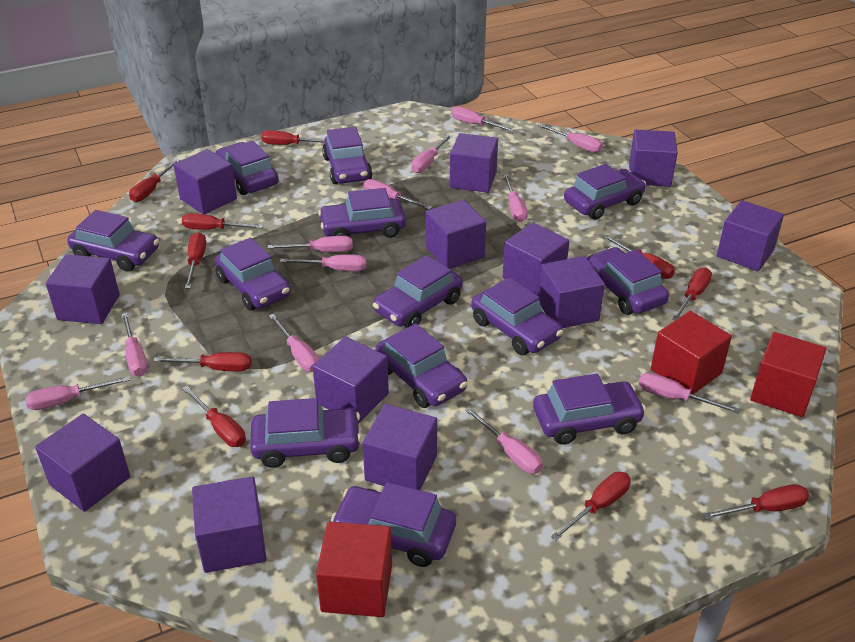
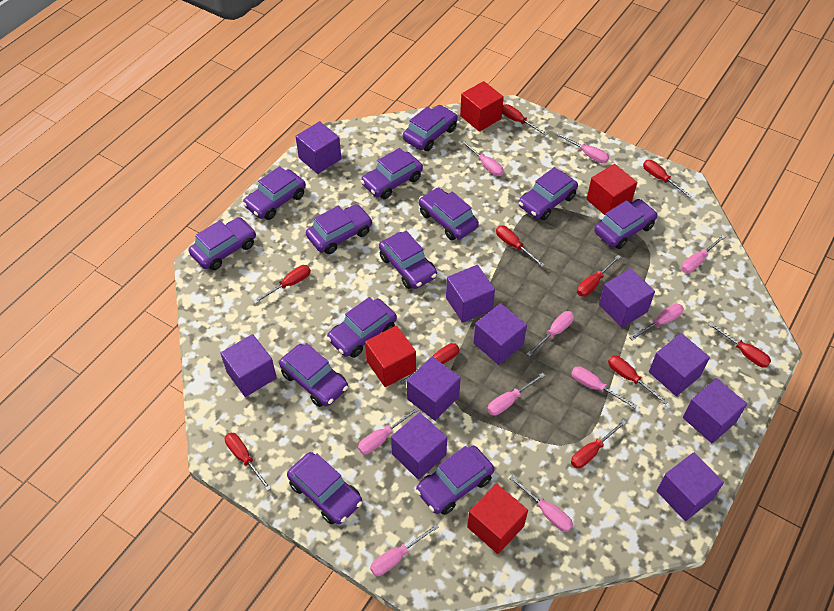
pink screwdriver: 12 -> 10
purple cube: 12 -> 10
red cube: 3 -> 4

